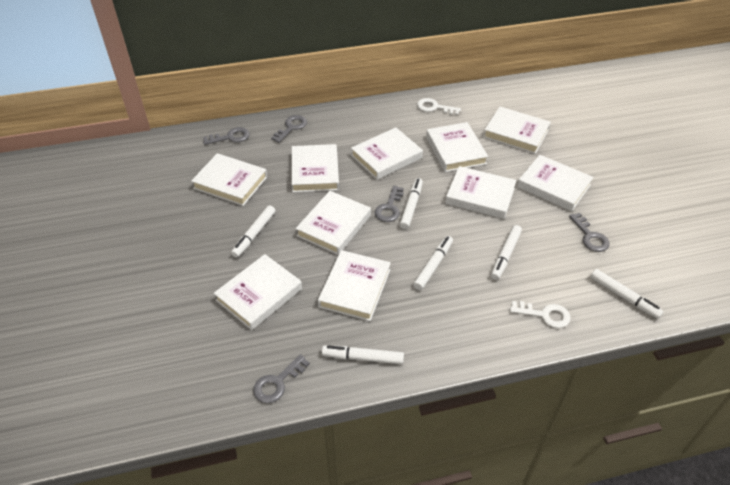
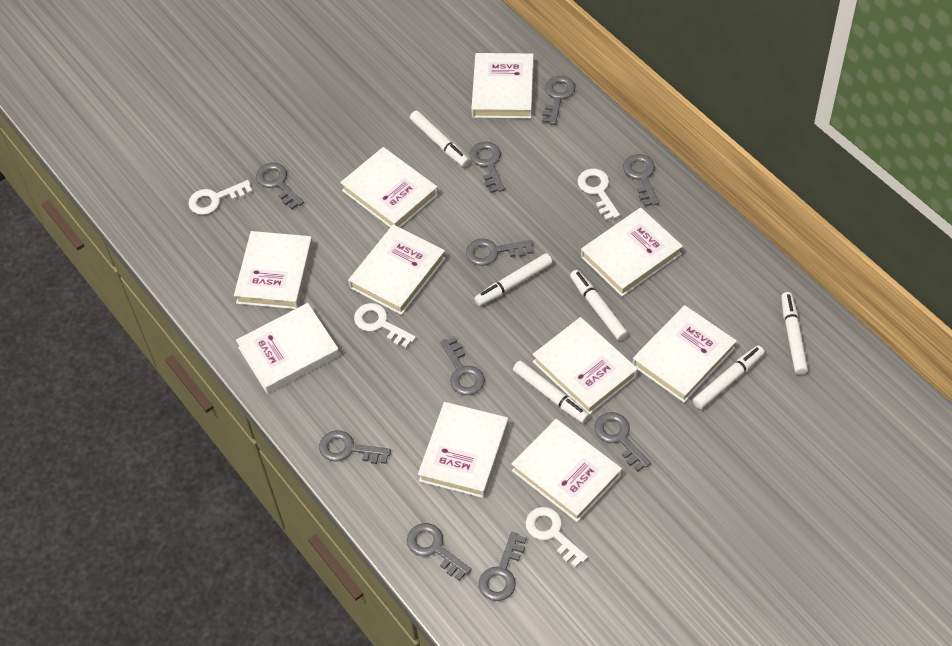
grey key: 5 -> 10
white key: 2 -> 4

